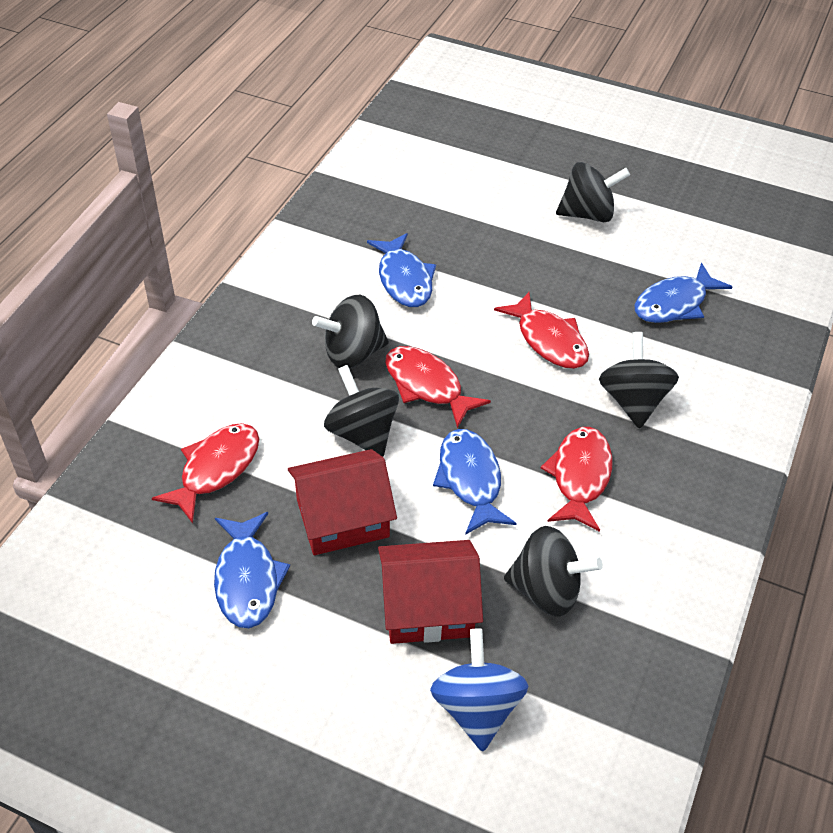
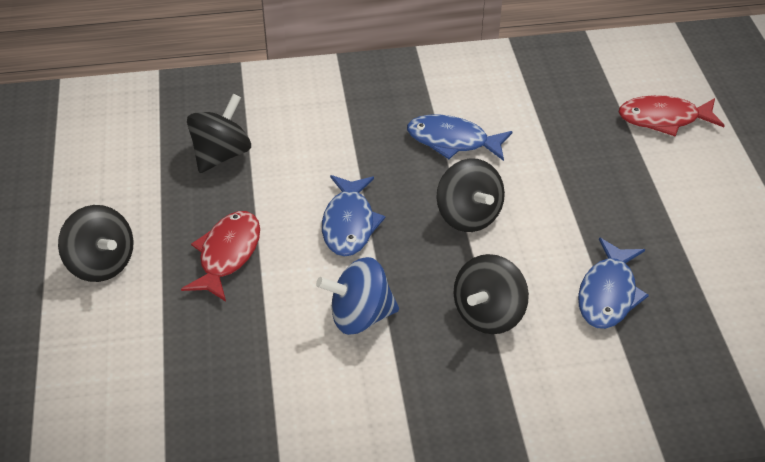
black spinning top: 5 -> 4
blue fish: 4 -> 3
red fish: 4 -> 2
red house: 2 -> 0

